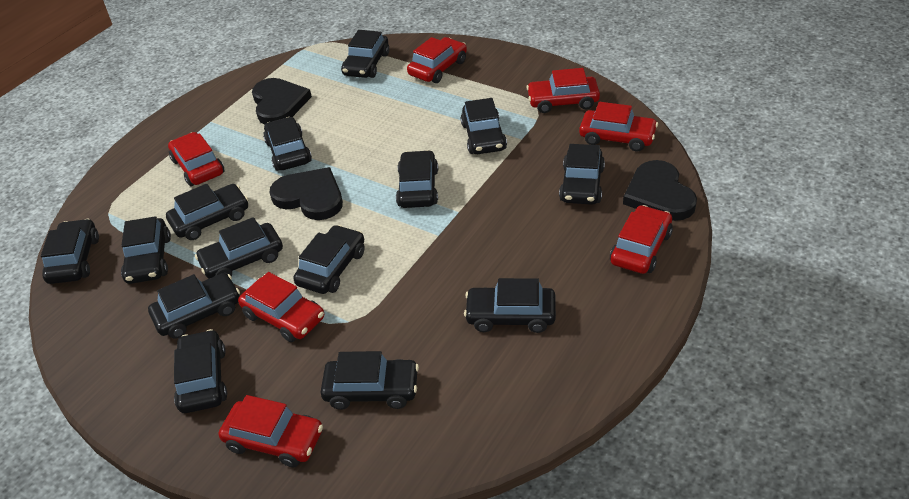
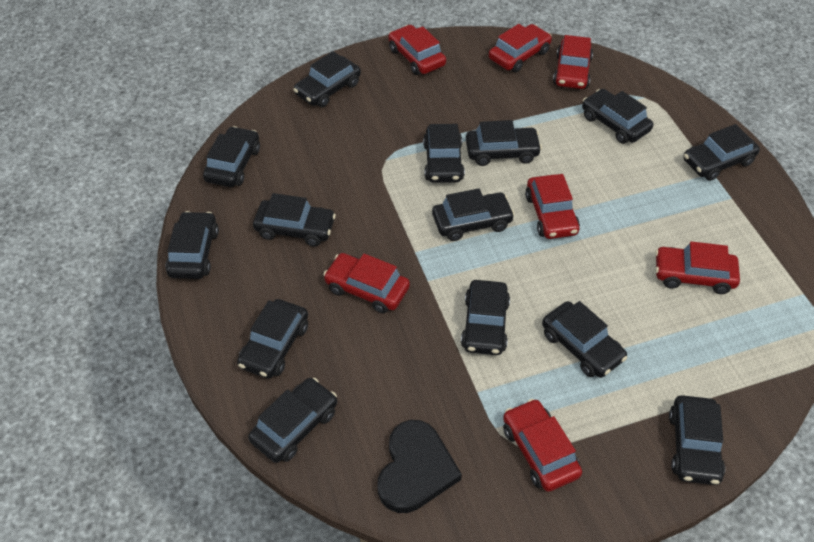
black heart: 3 -> 1

